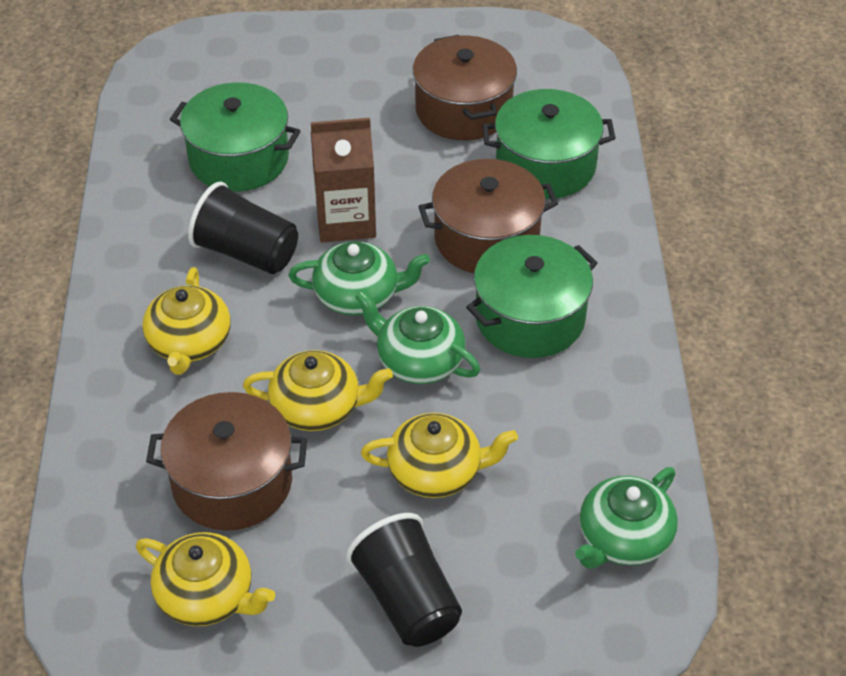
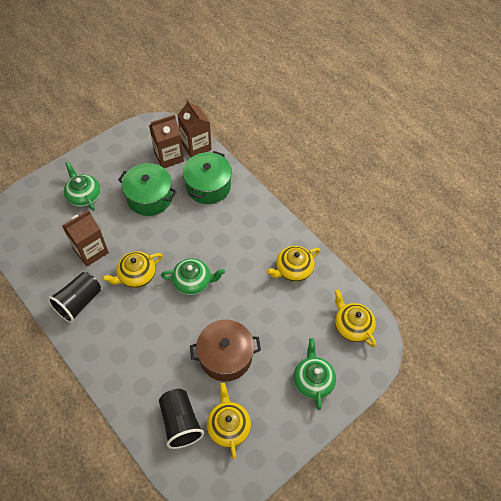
brown carton: 1 -> 3
brown pot: 3 -> 1
green pot: 3 -> 2

